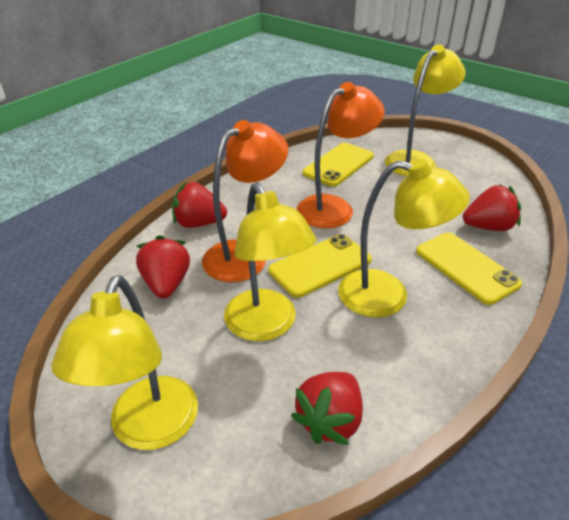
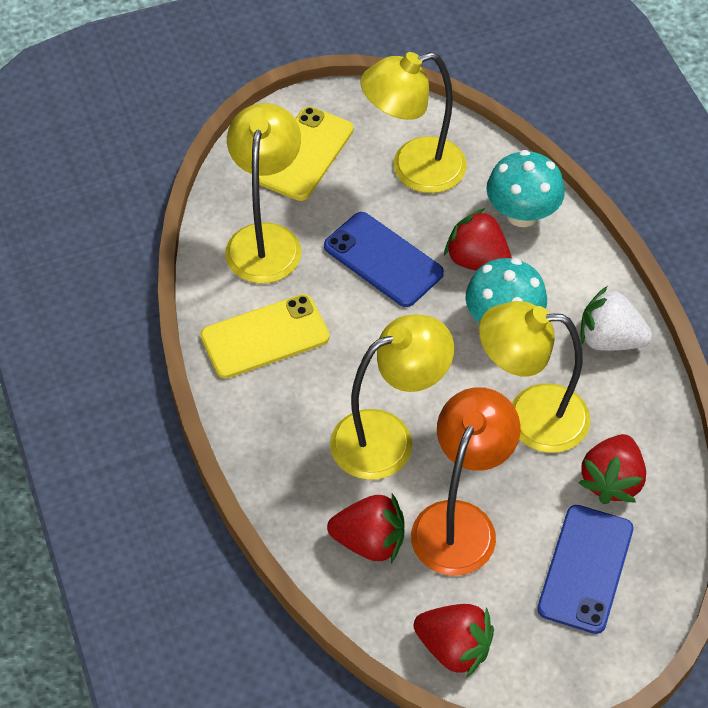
blue phone: 0 -> 2
orange lamp: 2 -> 1
turquoise mushroom: 0 -> 2
white strawberry: 0 -> 1
yellow phone: 3 -> 2

